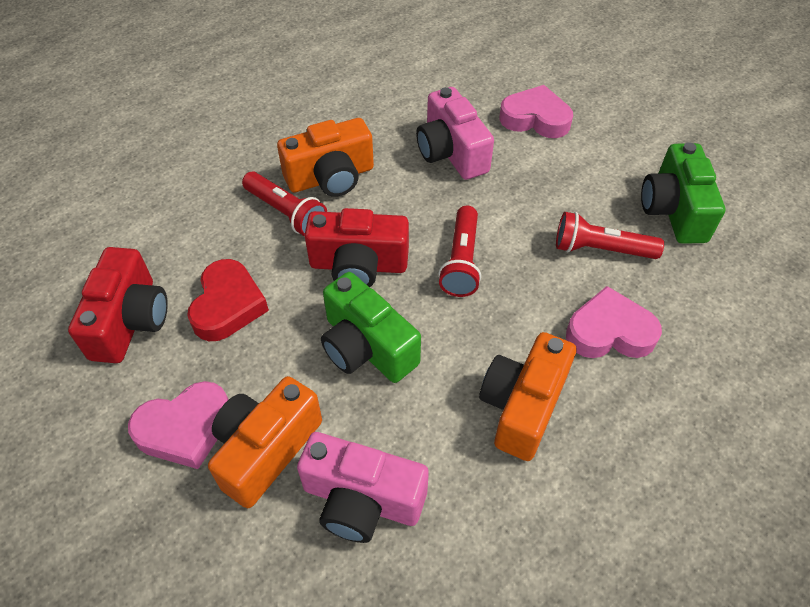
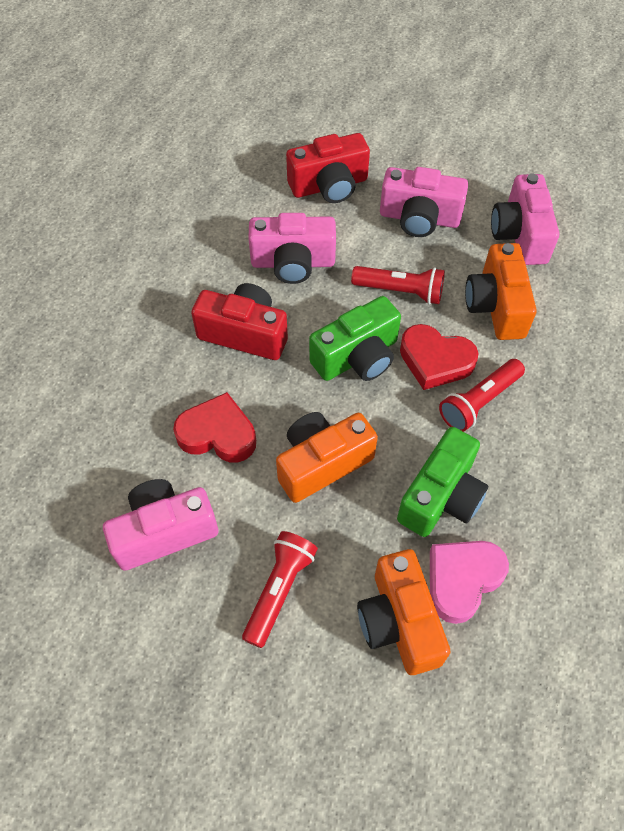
pink camera: 2 -> 4
pink heart: 3 -> 1
red heart: 1 -> 2

